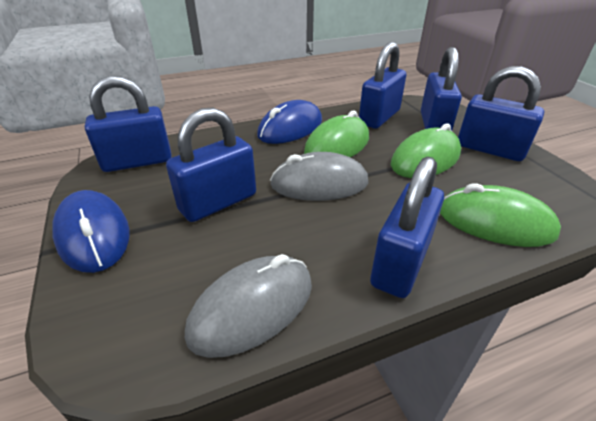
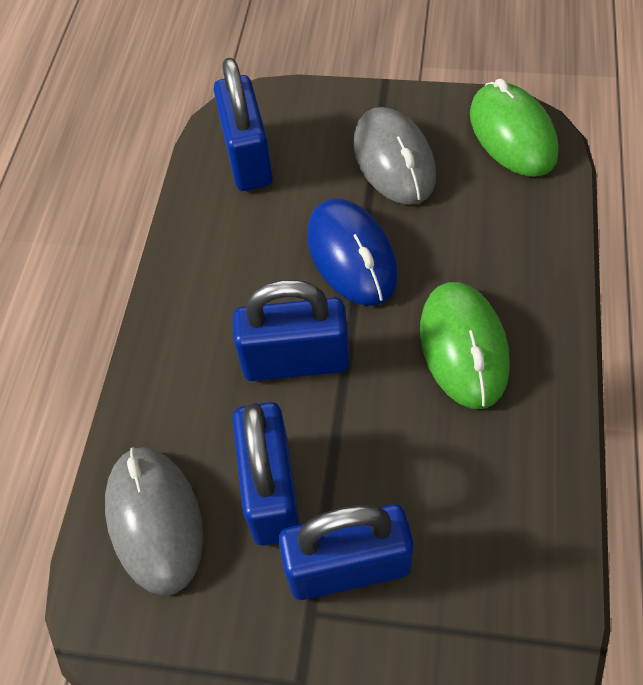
blue mouse: 2 -> 1
blue padlock: 6 -> 4
green mouse: 3 -> 2

